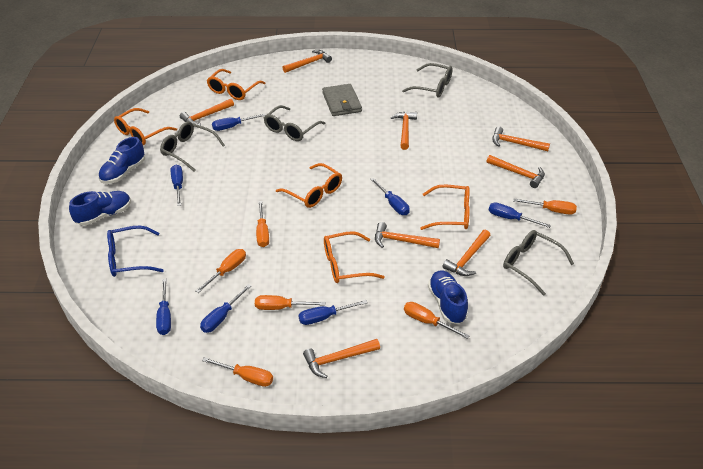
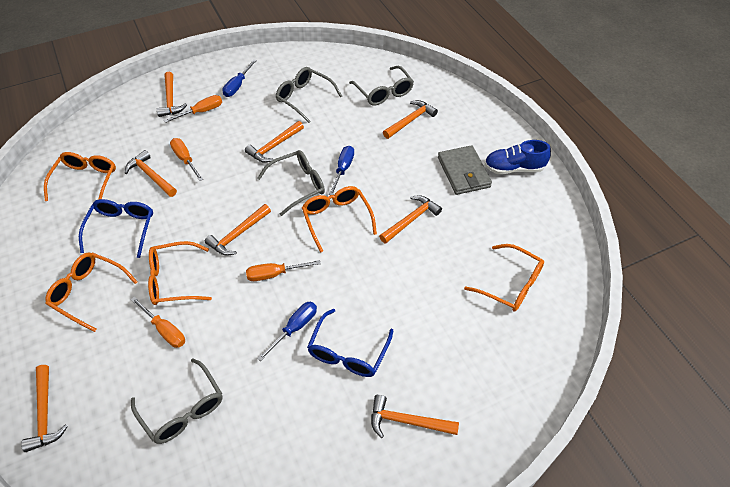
blue glasses: 1 -> 2
blue screwdriver: 7 -> 3
blue shoe: 3 -> 1
orange screwdriver: 6 -> 4

